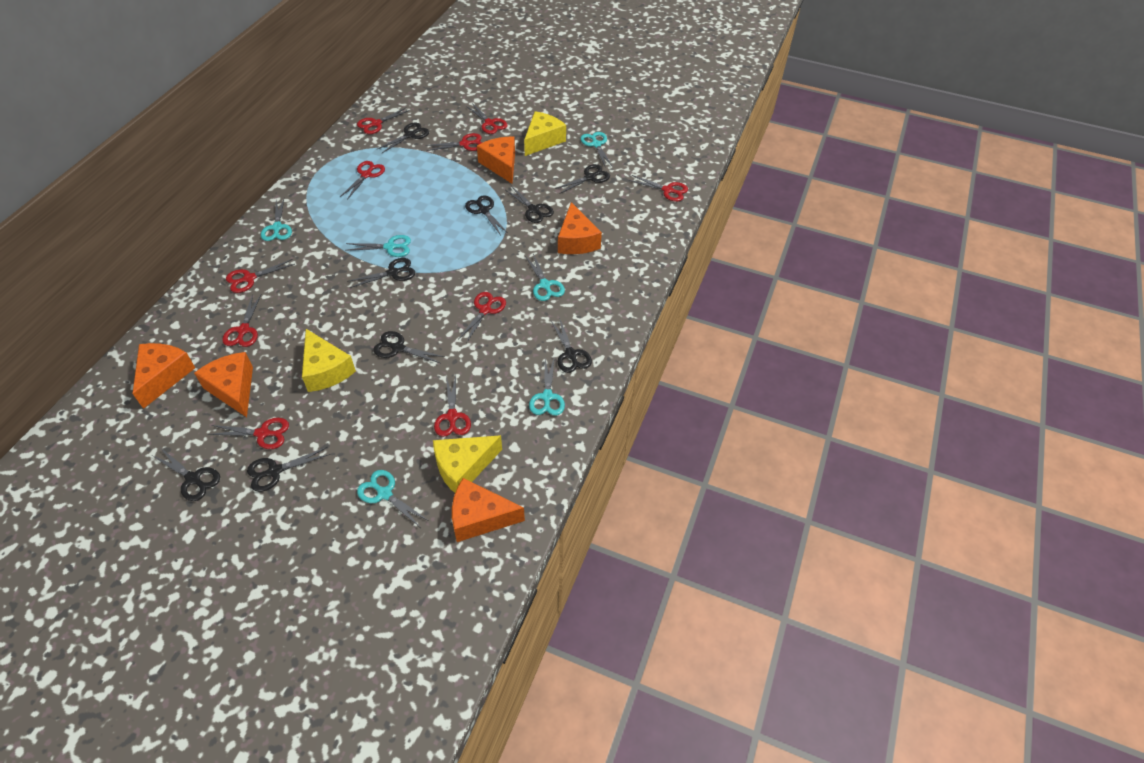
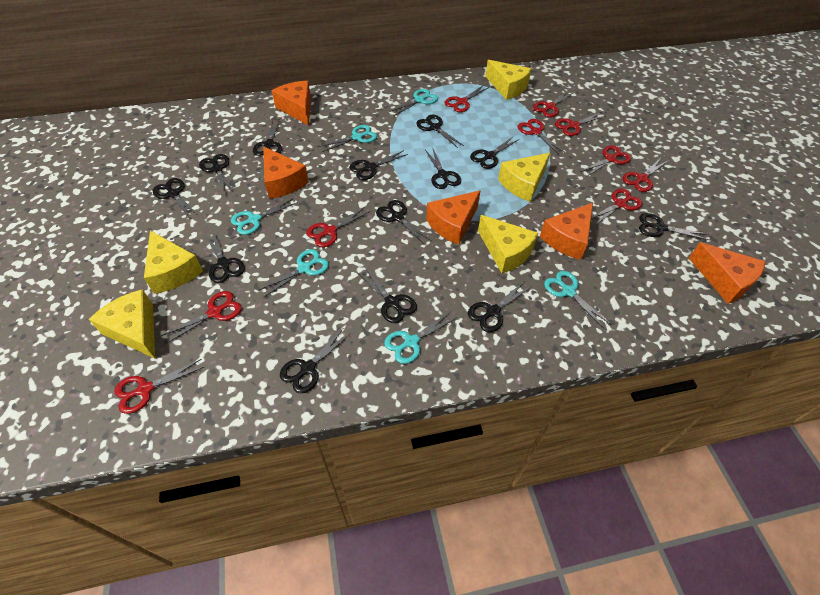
black scissors: 9 -> 13
yellow cheese: 3 -> 5

